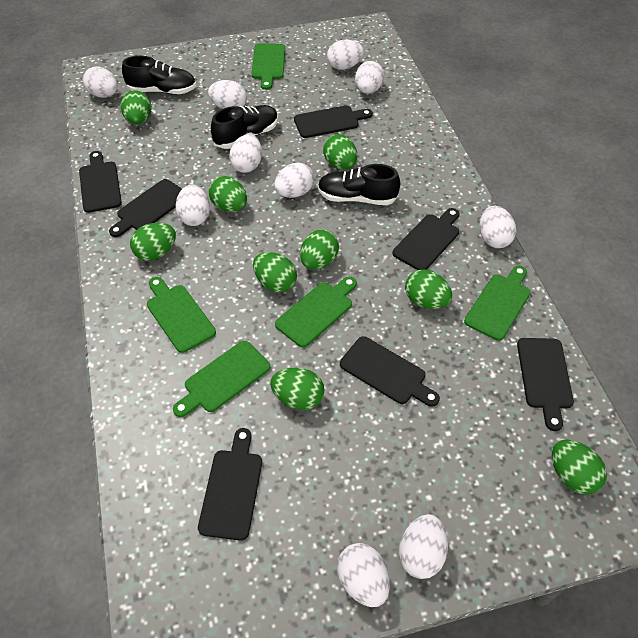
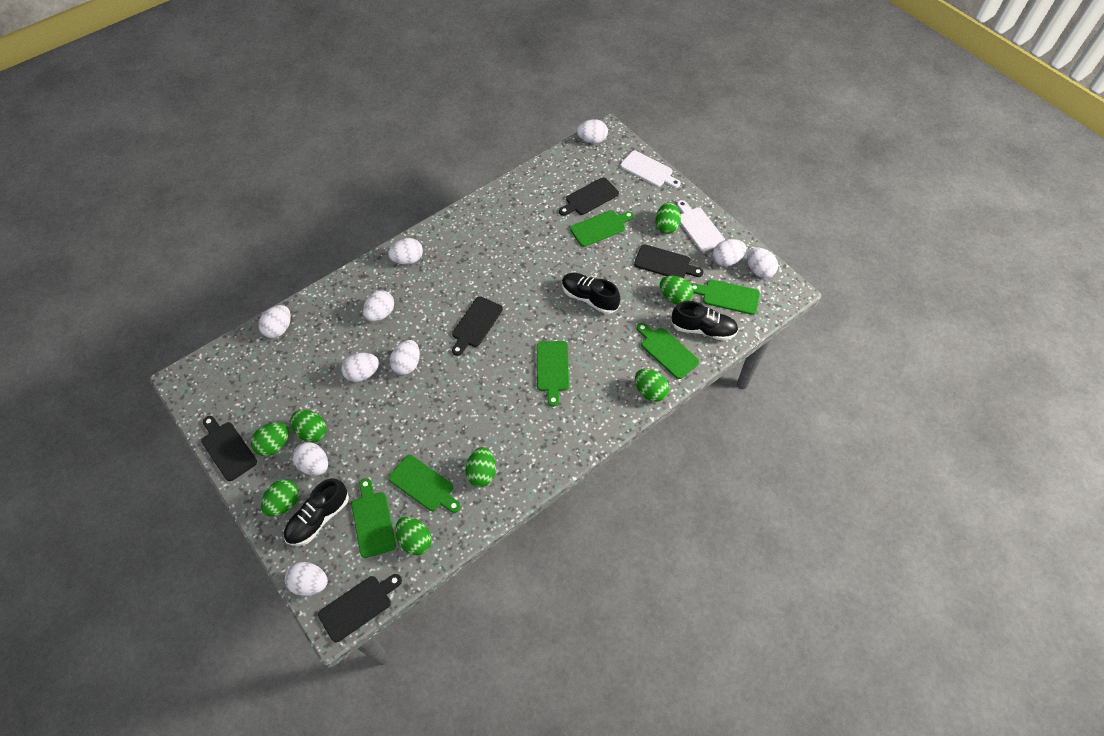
black cutting board: 7 -> 5
green cutting board: 5 -> 6
green egg: 9 -> 8
white cutting board: 0 -> 2

